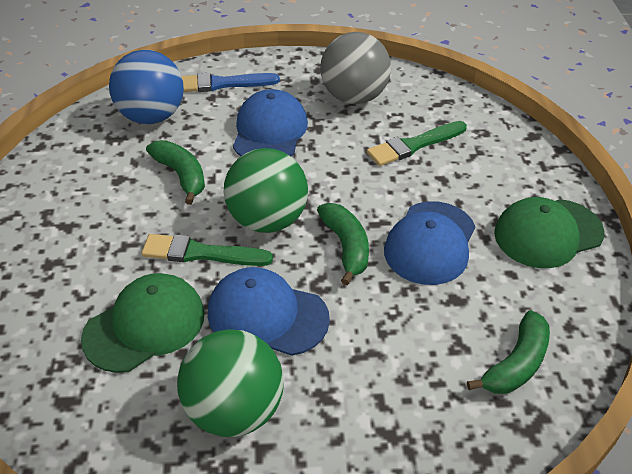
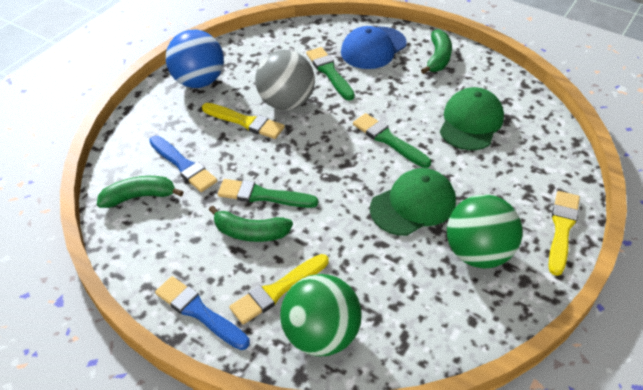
blue brush: 1 -> 2
blue cap: 3 -> 1
green brush: 2 -> 3
yellow brush: 0 -> 3

